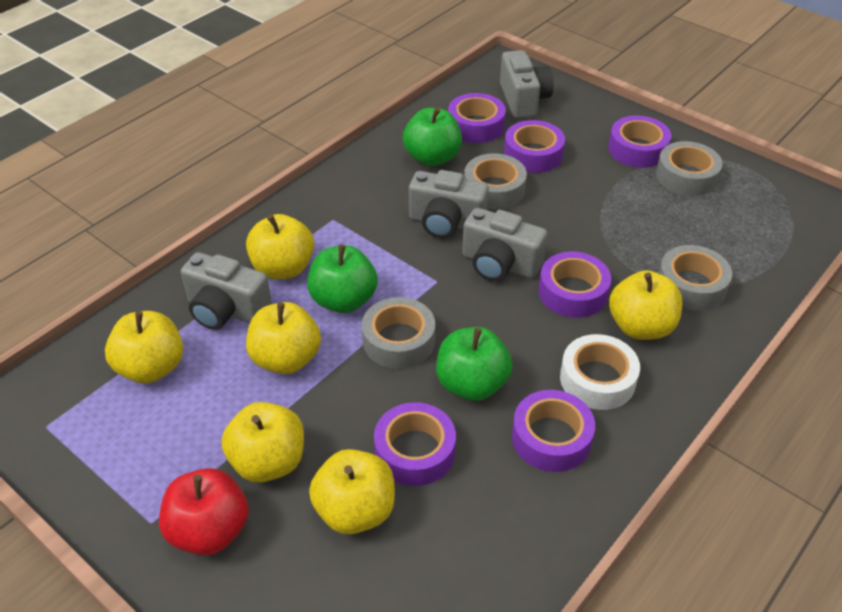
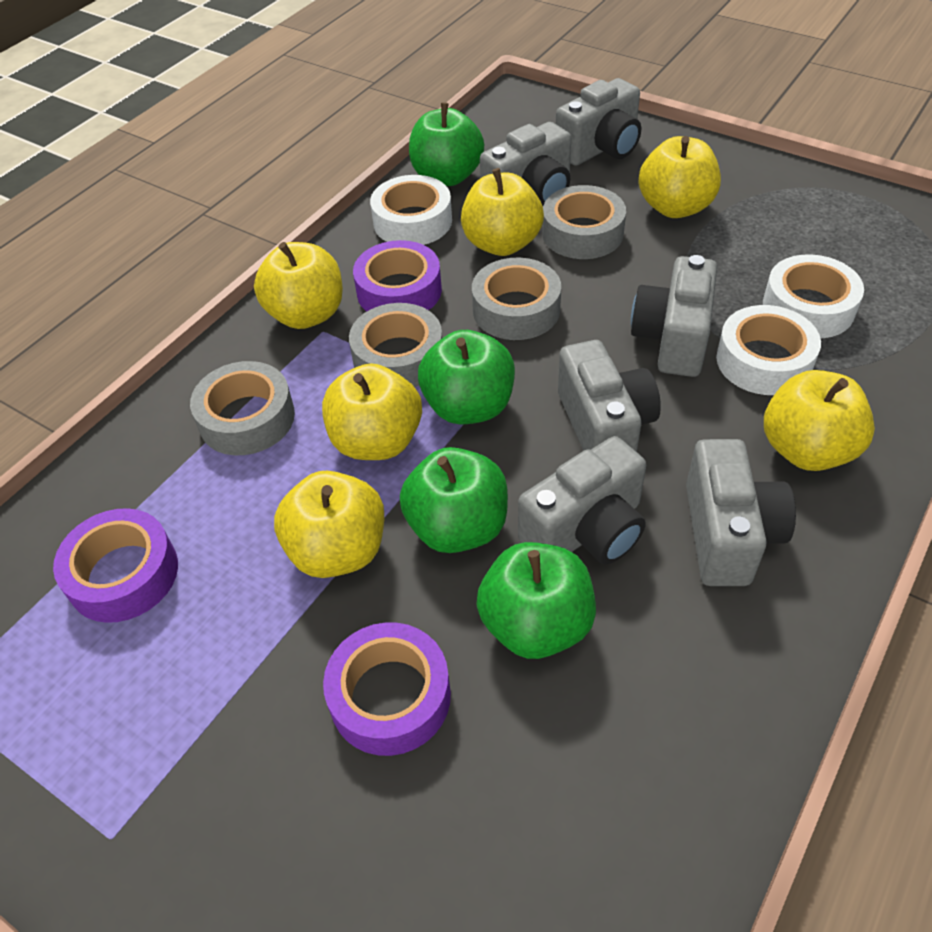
green apple: 3 -> 4
grey camera: 4 -> 6
purple tape: 6 -> 3
red apple: 1 -> 0
white tape: 1 -> 3

